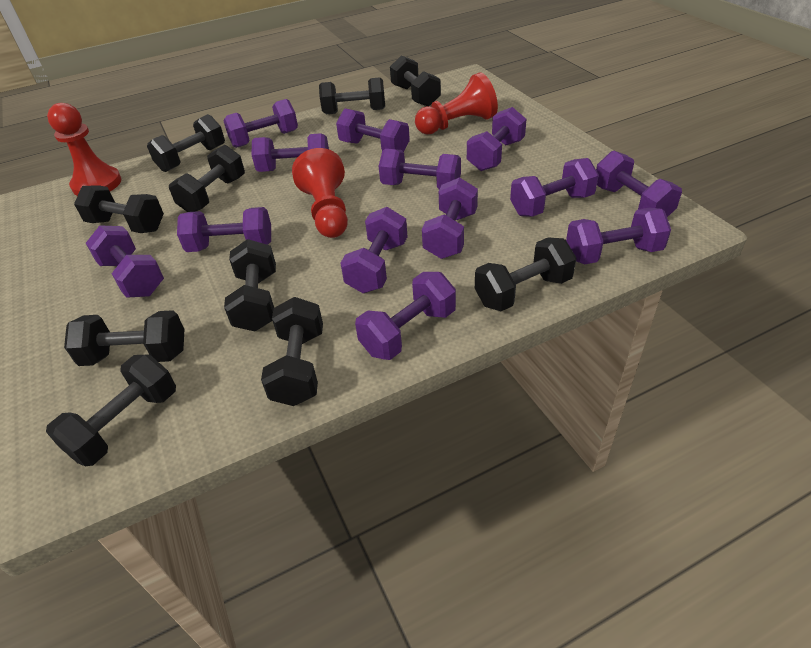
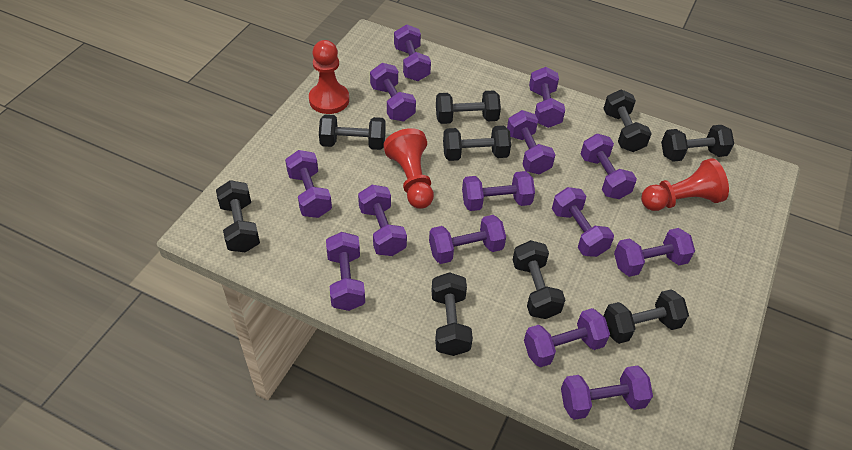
black dumbbell: 10 -> 9
purple dumbbell: 13 -> 14

